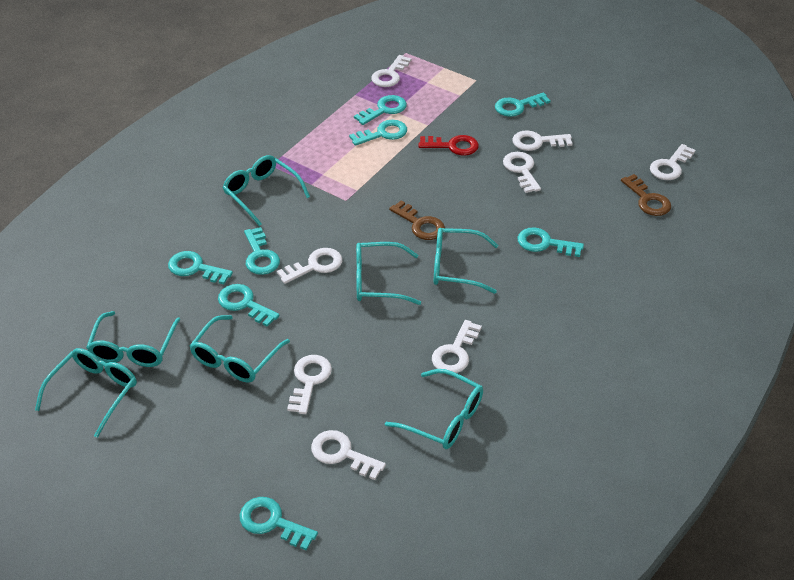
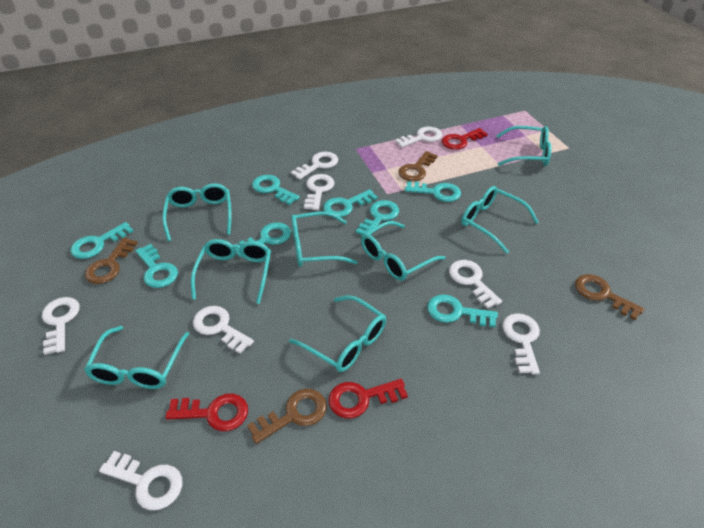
brown key: 2 -> 4
red key: 1 -> 3
turquoise glasses: 7 -> 8

